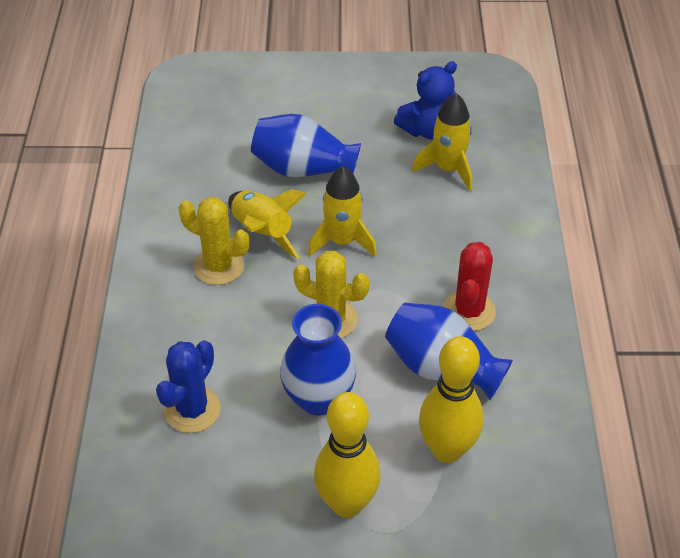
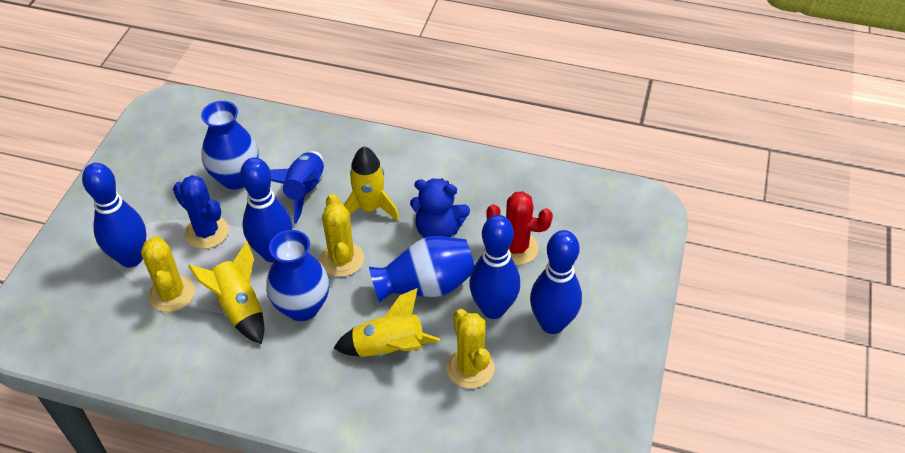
blue bowling pin: 0 -> 4
blue rocket: 0 -> 1
yellow bowling pin: 2 -> 0
yellow cactus: 2 -> 3

